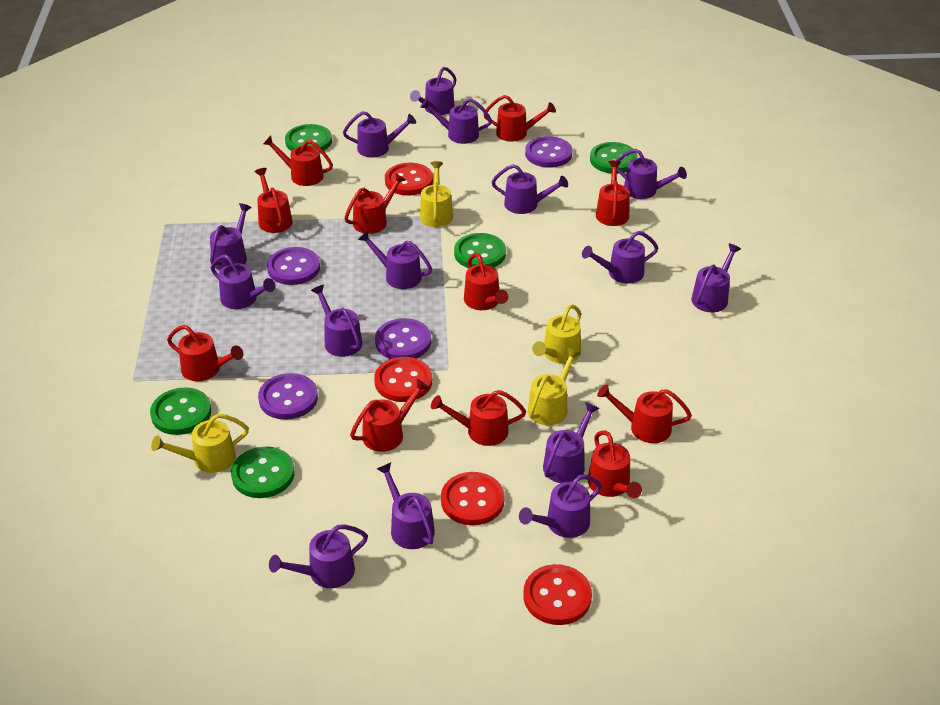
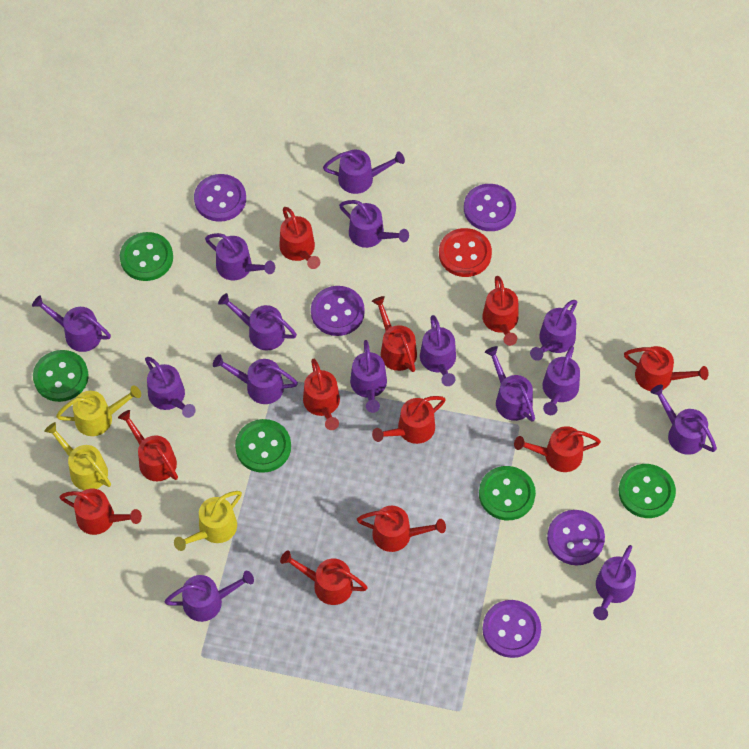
purple button: 4 -> 5
red button: 4 -> 1
yellow watering can: 4 -> 3

